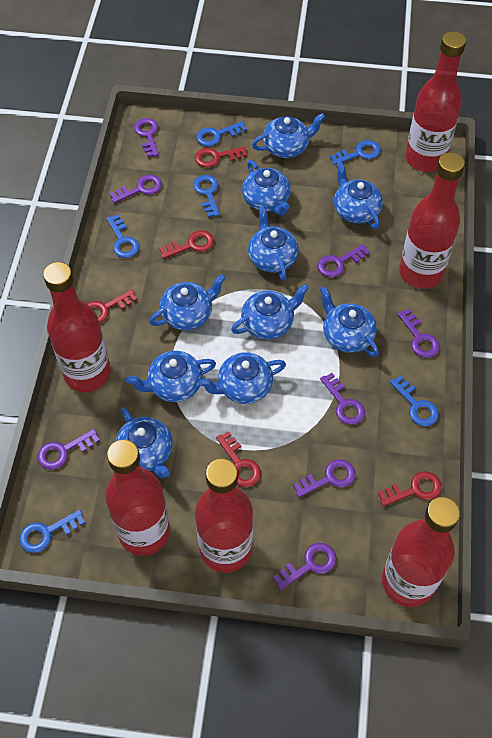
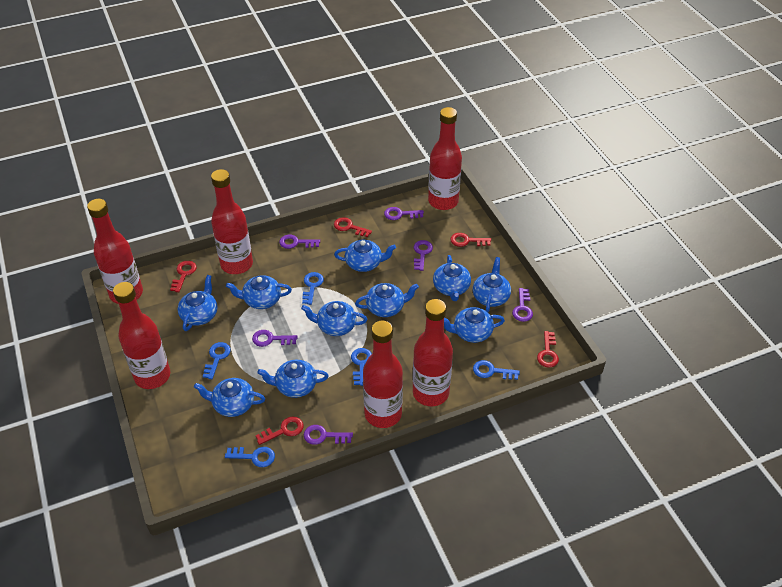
blue key: 6 -> 5
purple key: 8 -> 6

